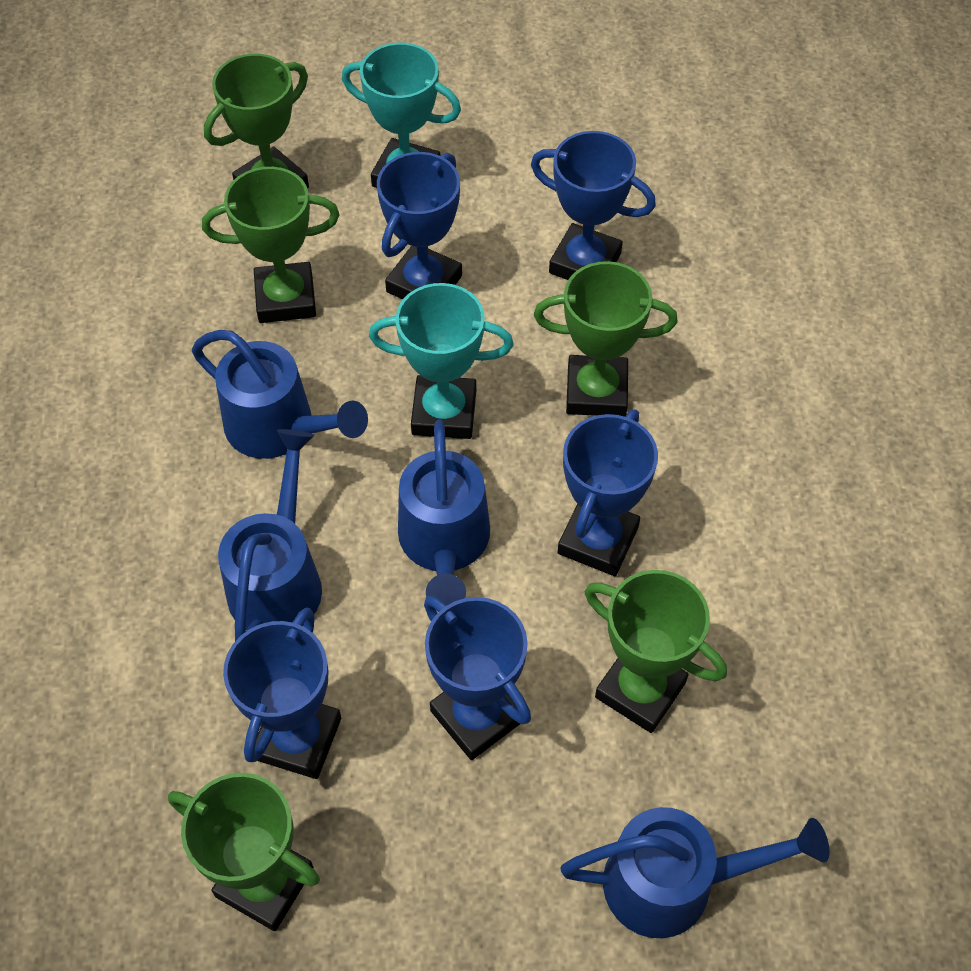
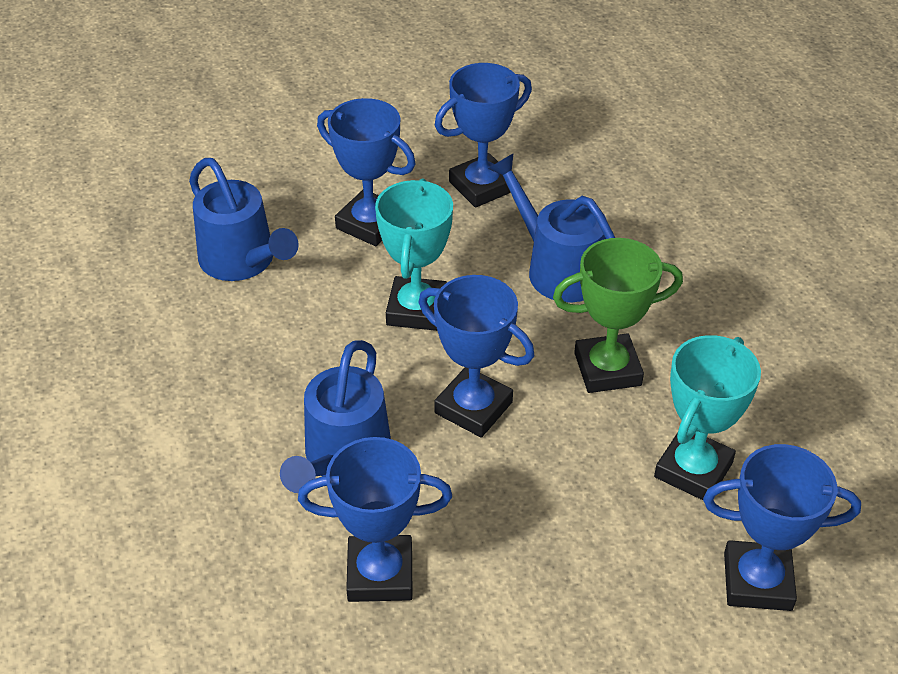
blue watering can: 4 -> 3
green trophy: 5 -> 1

